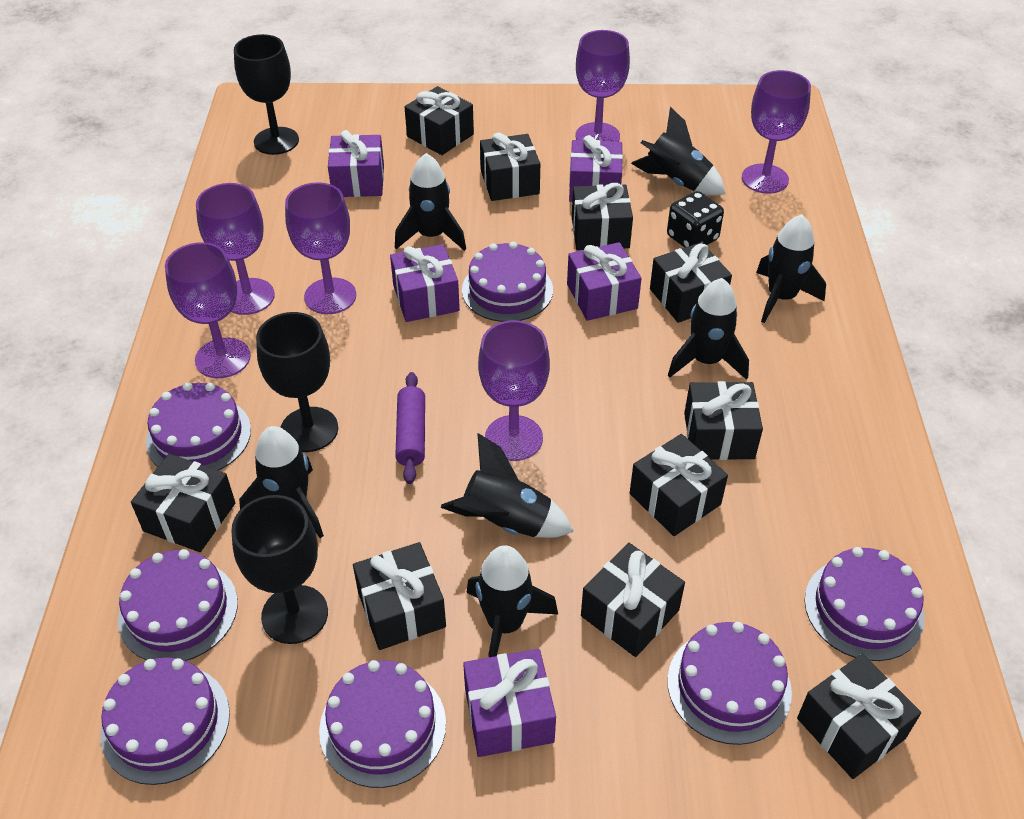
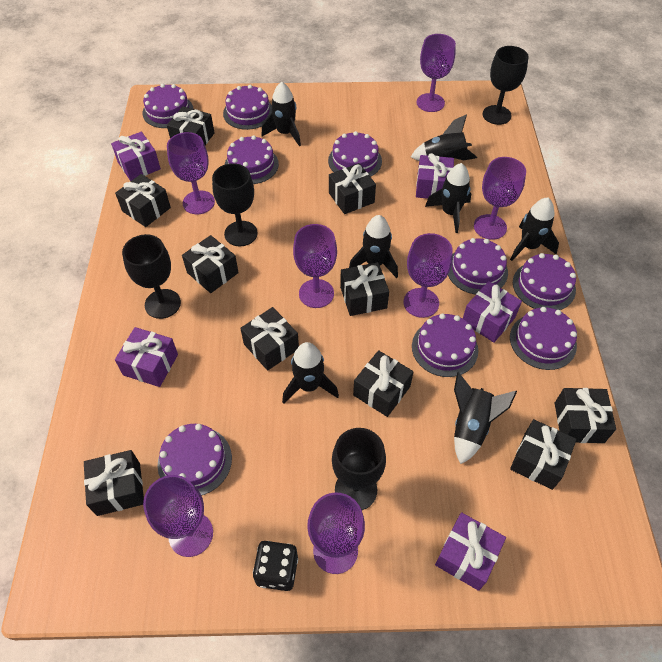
black goblet: 3 -> 4
purple cake: 7 -> 9
purple goblet: 6 -> 7
purple rolling pin: 1 -> 0

